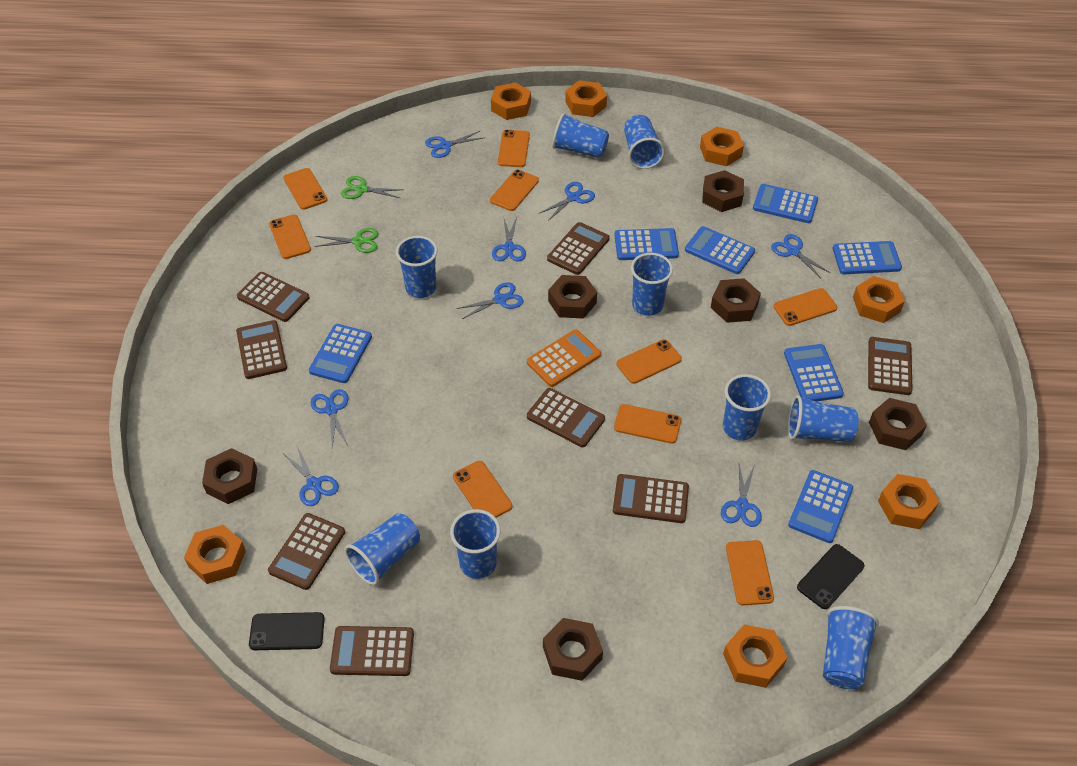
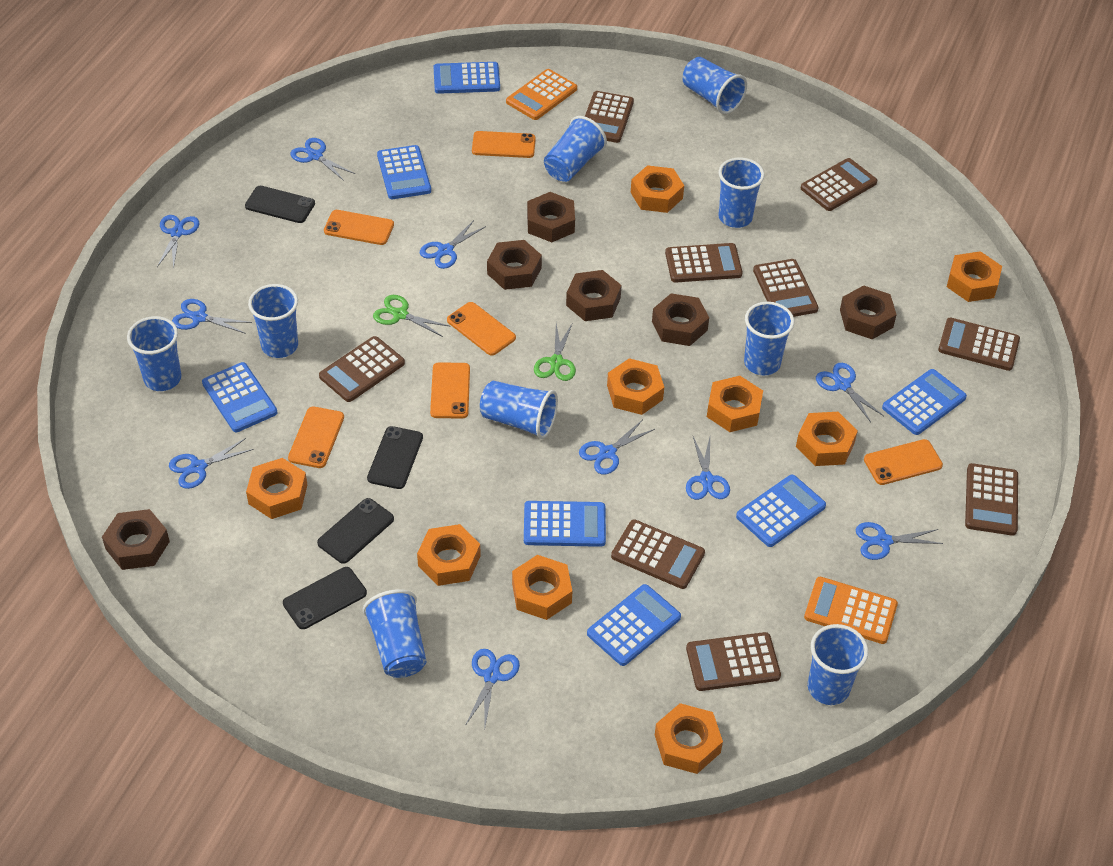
black phone: 2 -> 4
blue scissors: 8 -> 10
brown calculator: 8 -> 9
orange calculator: 1 -> 2
orange nut: 7 -> 9
orange phone: 9 -> 6

